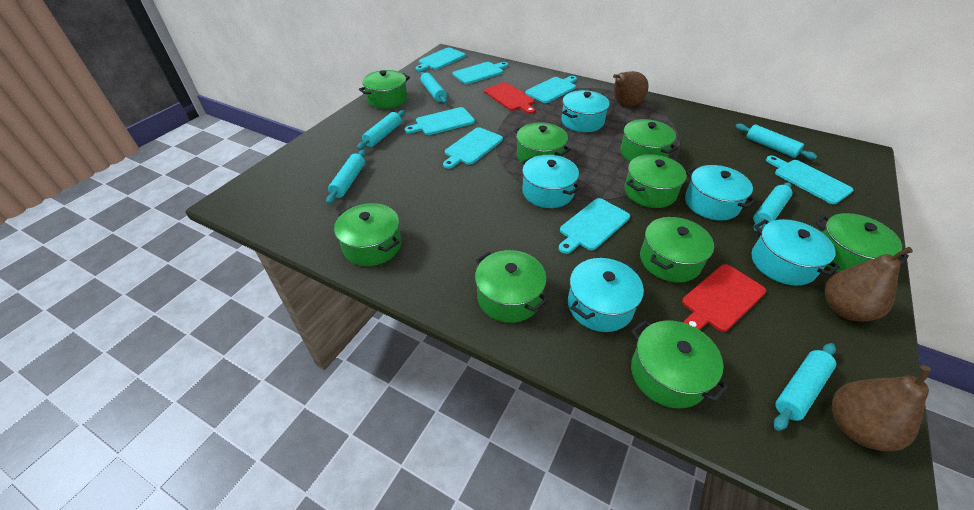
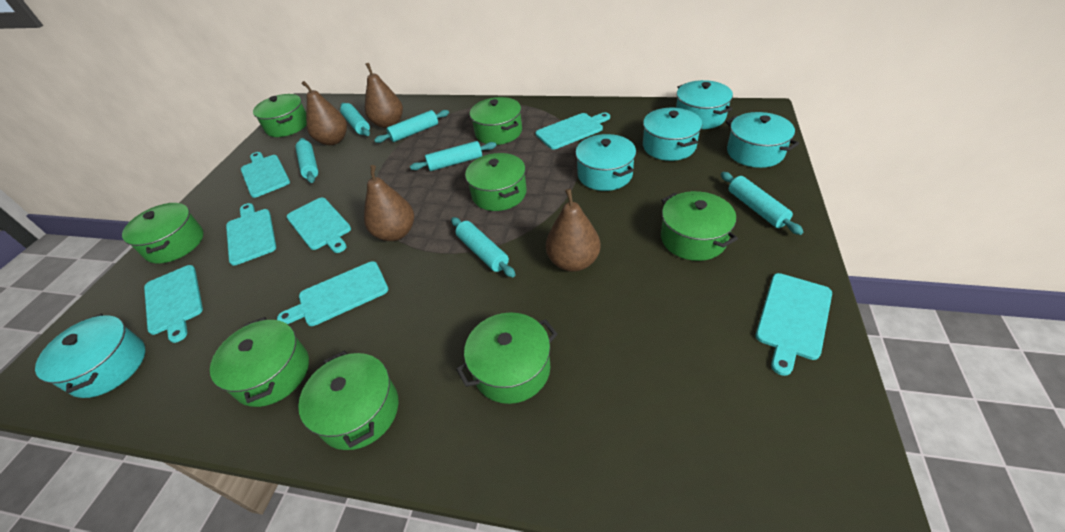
brown pear: 3 -> 4
green pot: 9 -> 8
red cutting board: 2 -> 0

